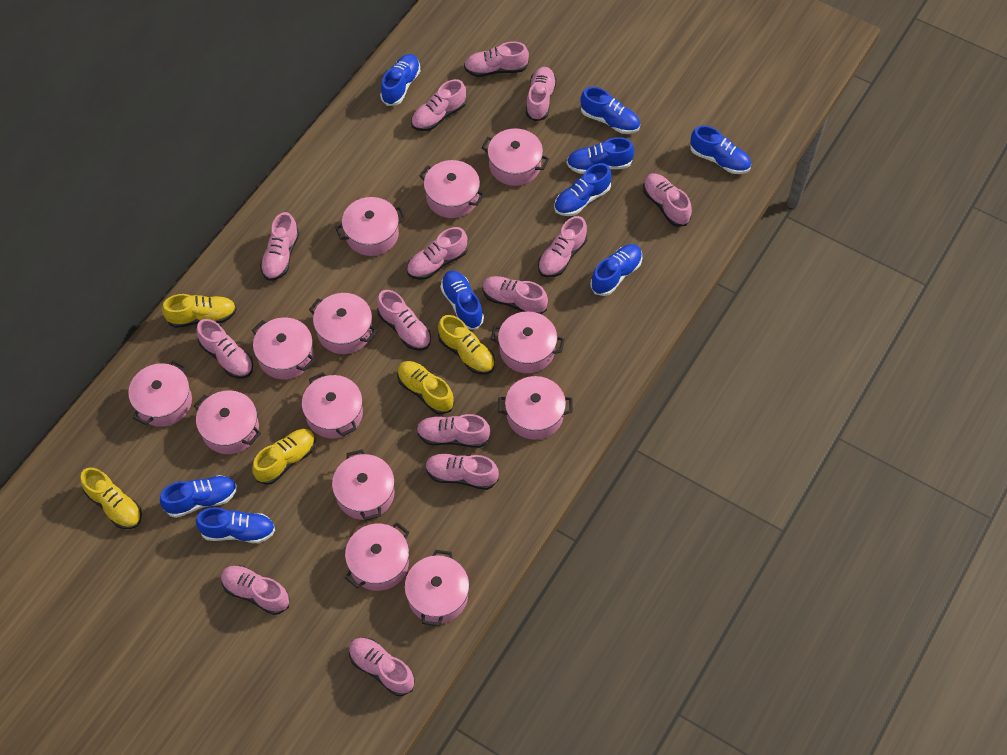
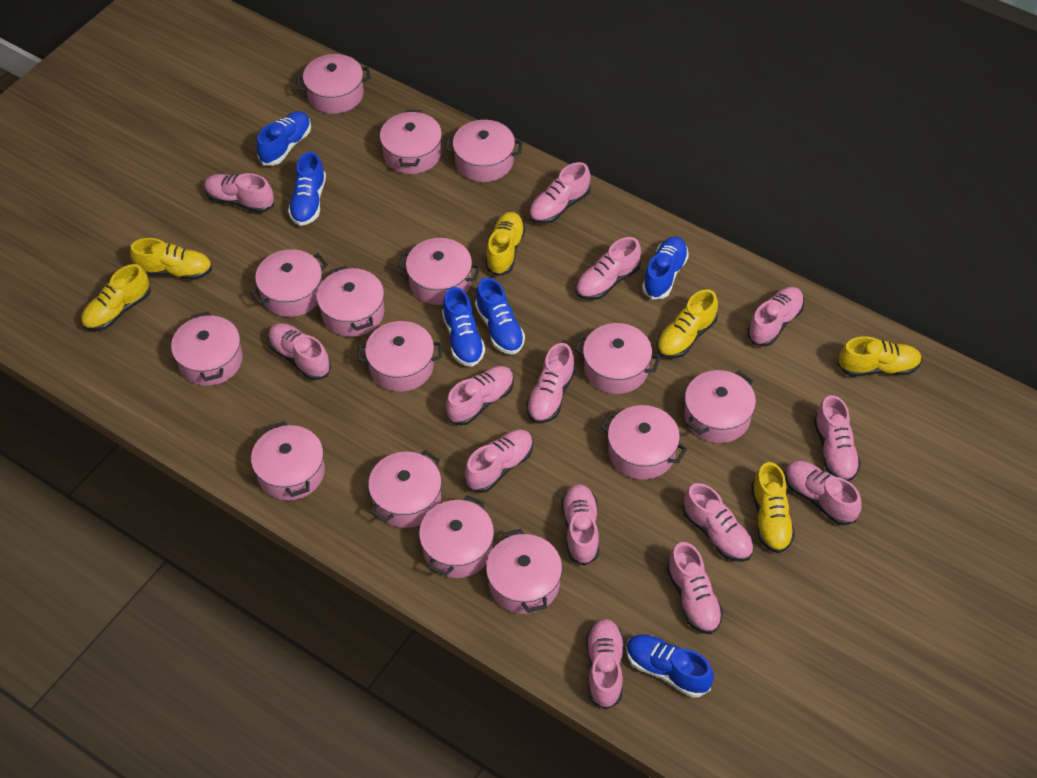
blue shoe: 9 -> 6
pink pot: 13 -> 15
yellow shoe: 5 -> 6

